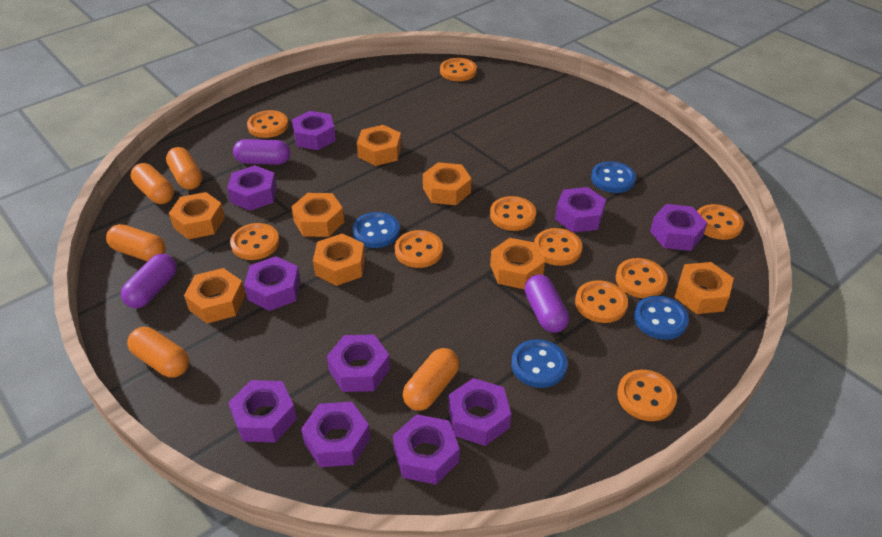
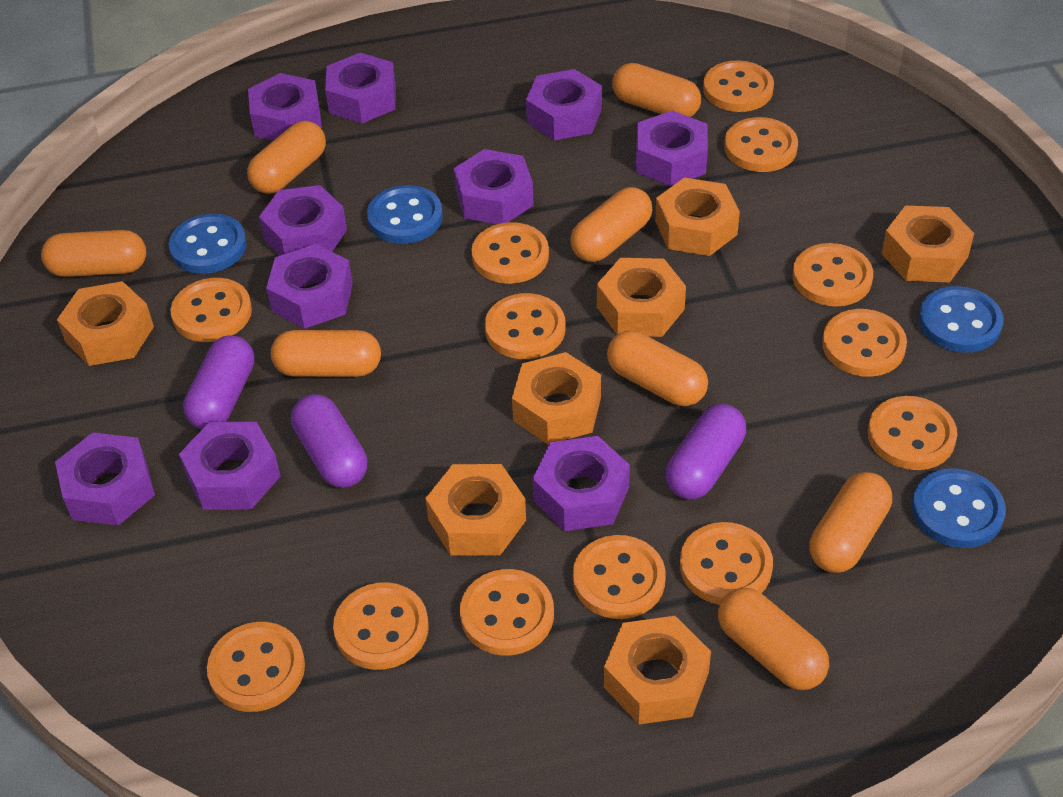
orange button: 10 -> 13
orange capsule: 5 -> 8
orange nut: 8 -> 7

